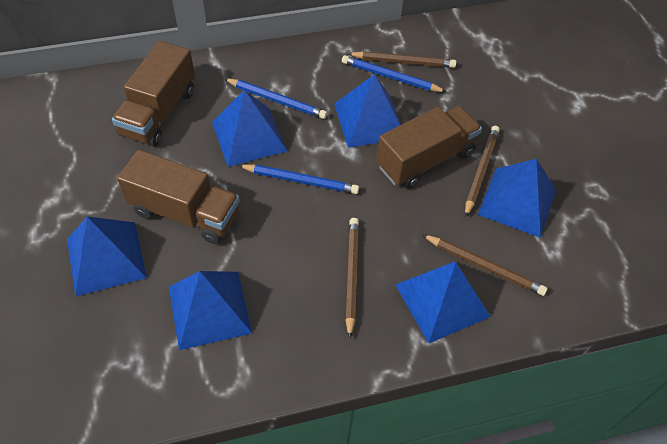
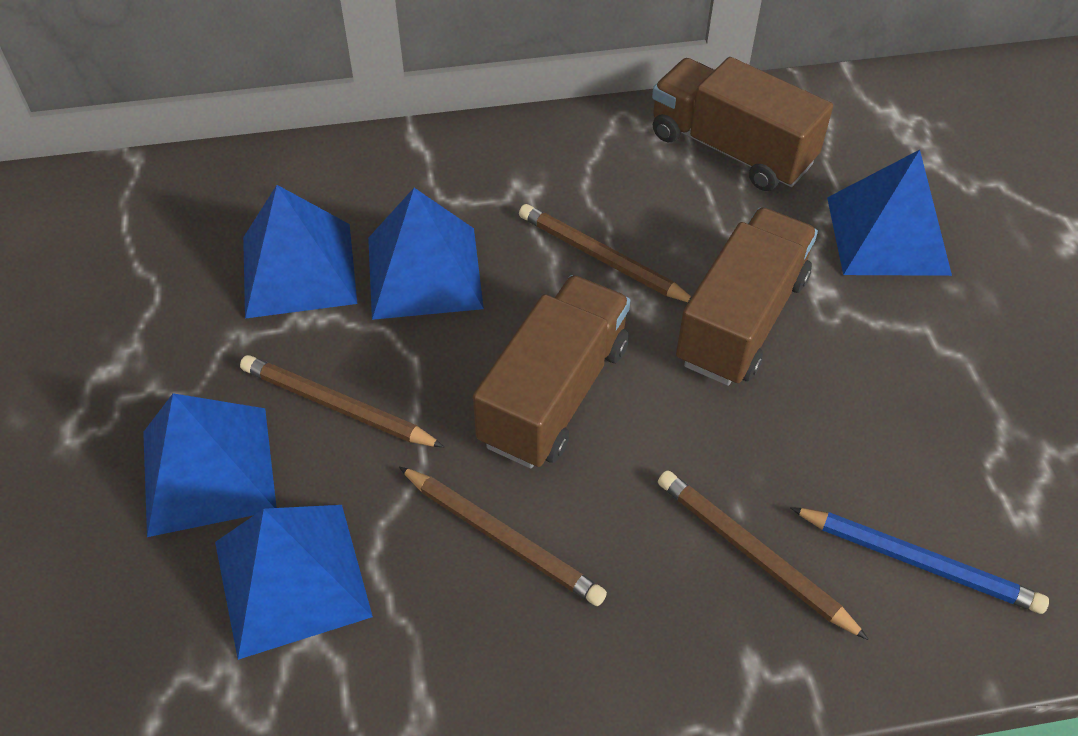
blue pencil: 3 -> 1
blue pyramid: 6 -> 5

